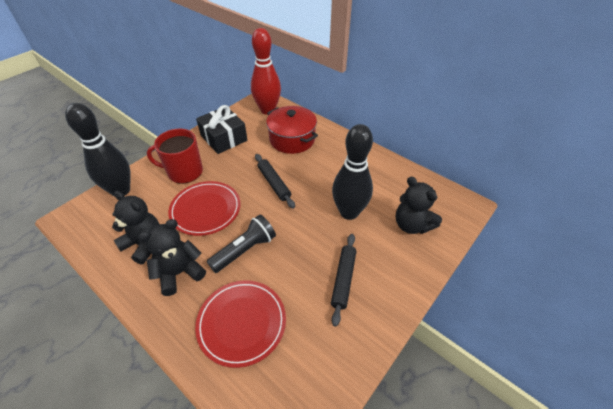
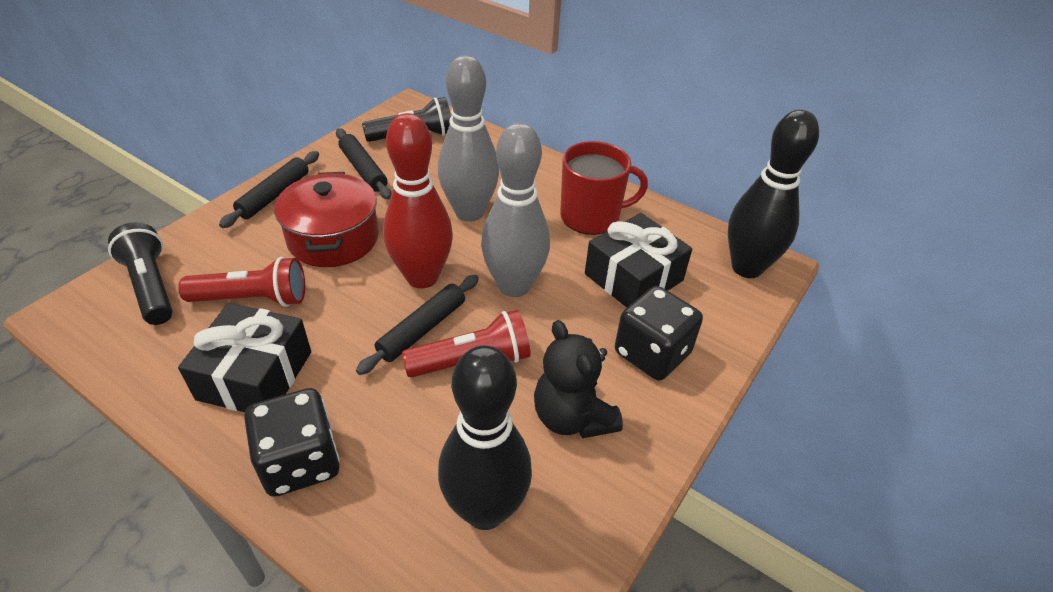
black dice: 0 -> 2
black flashlight: 1 -> 2
black gift: 1 -> 2
black rolling pin: 2 -> 3
black teddy bear: 3 -> 1
grey bowling pin: 0 -> 2
red flashlight: 0 -> 2
red plate: 2 -> 0

